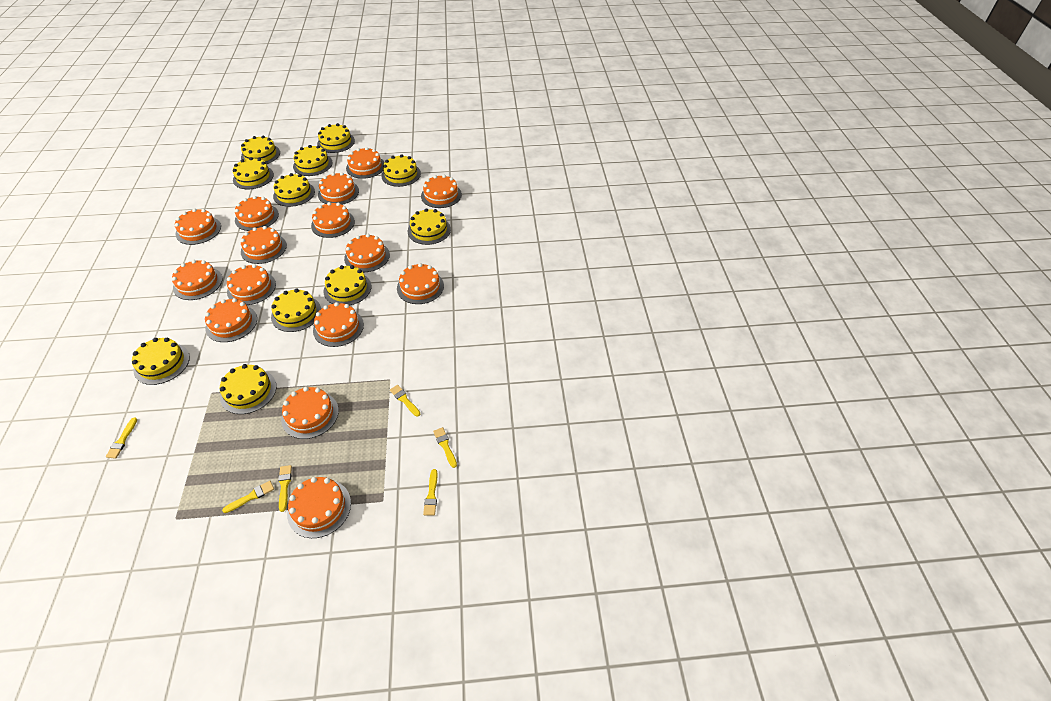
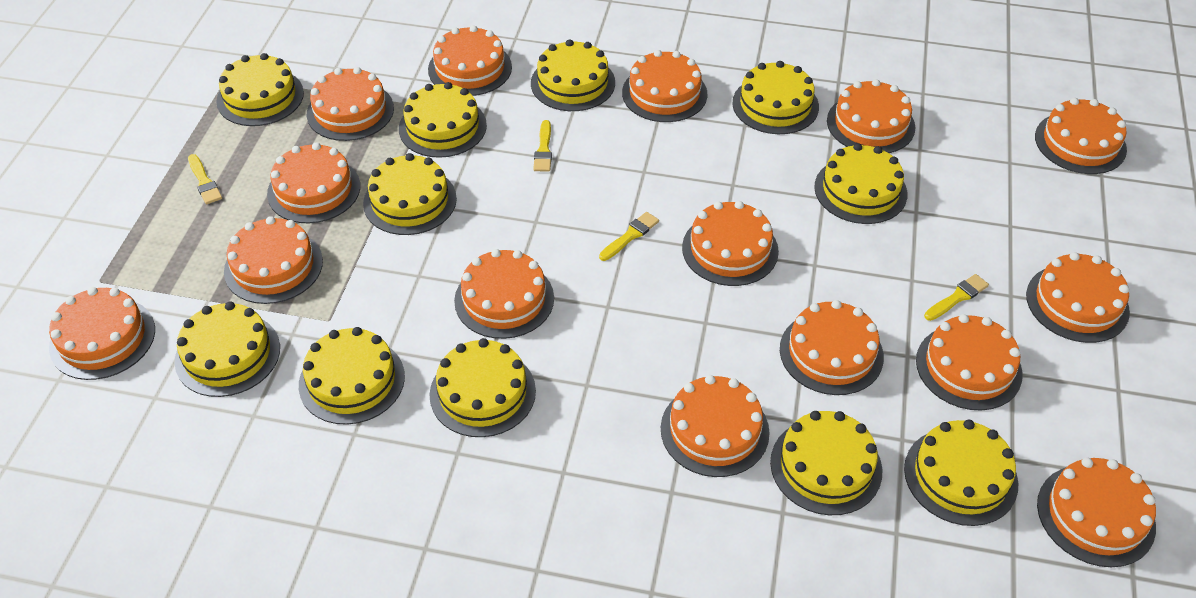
yellow brush: 6 -> 4

